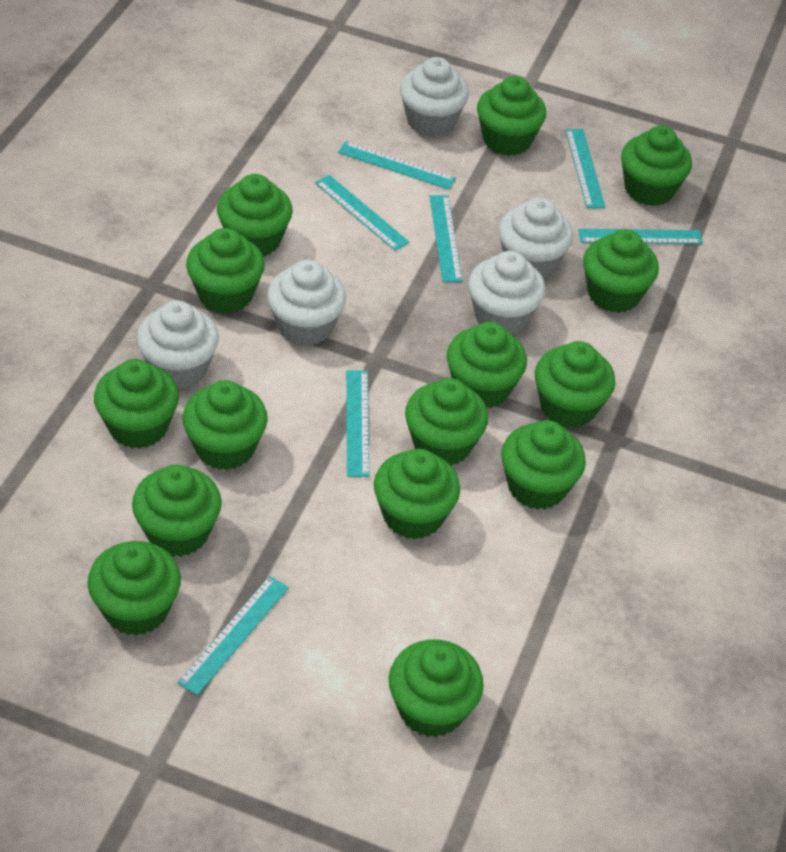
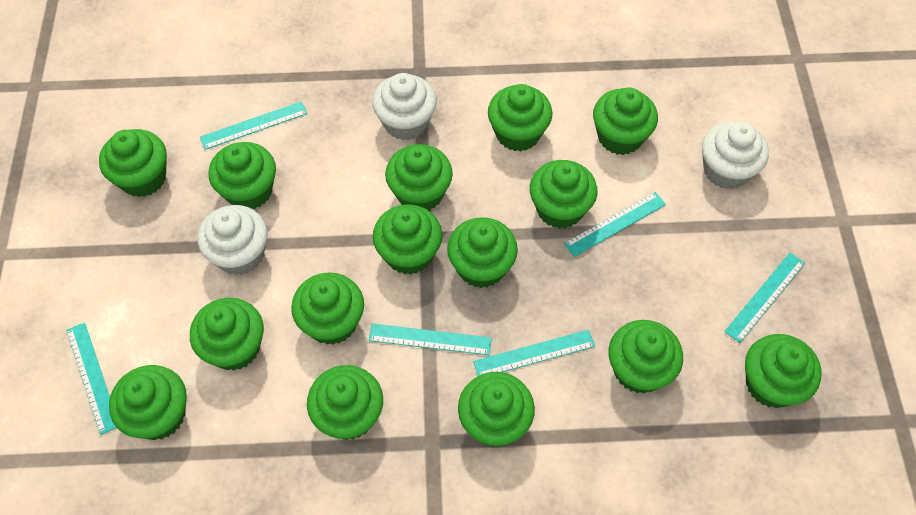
turquoise ruler: 7 -> 6
white cupcake: 5 -> 3

